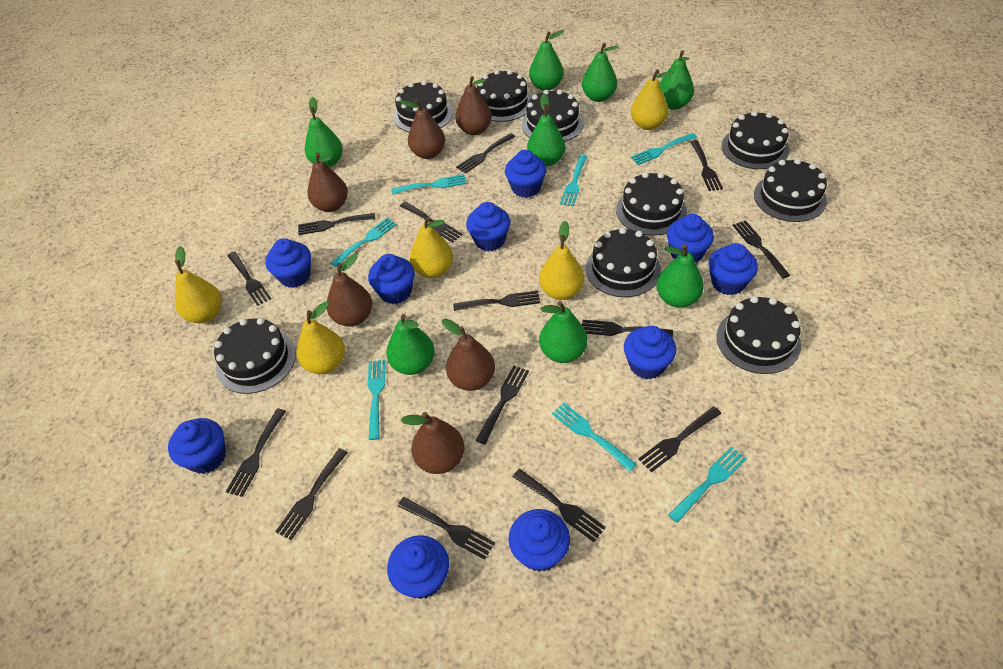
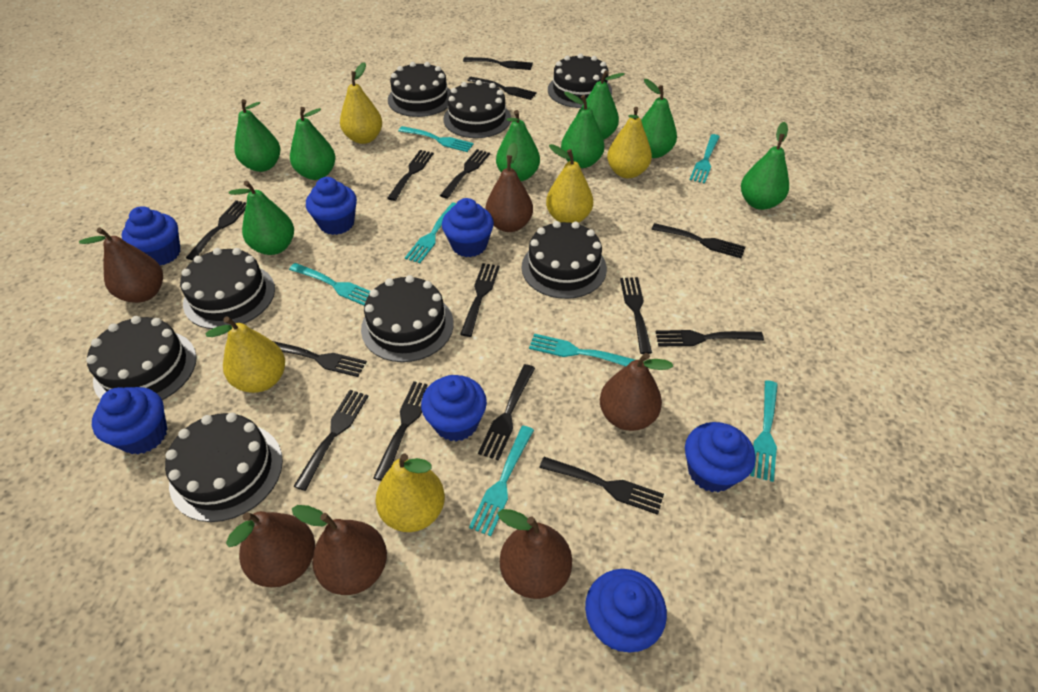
black cake: 9 -> 8
blue cupcake: 10 -> 7

